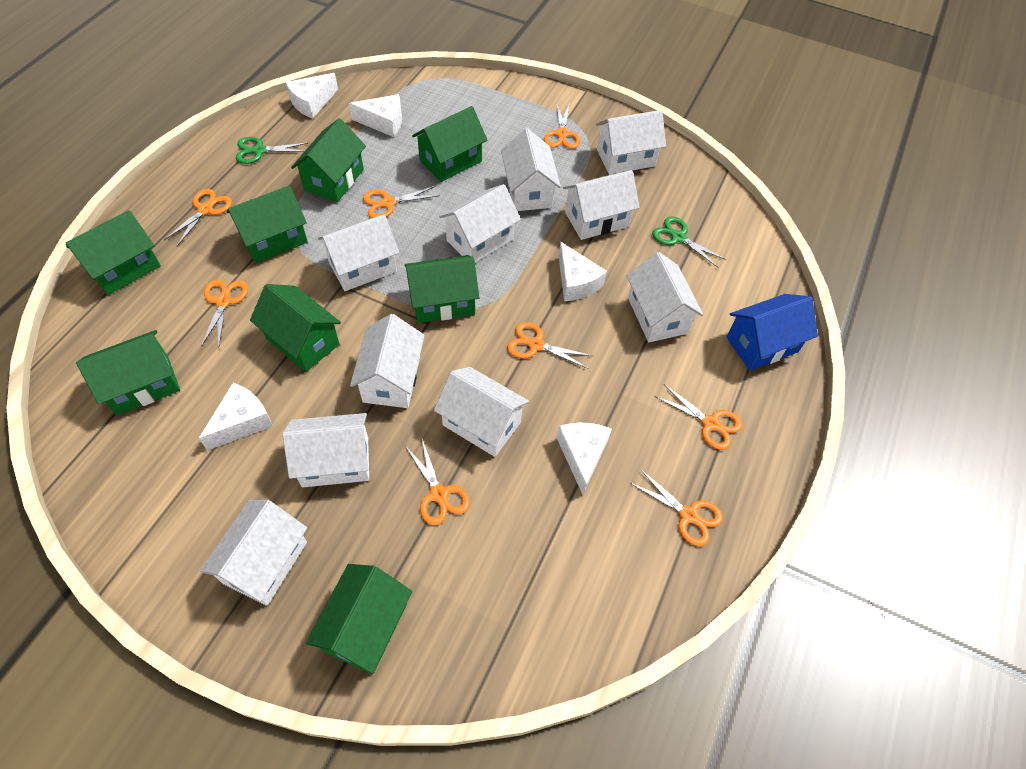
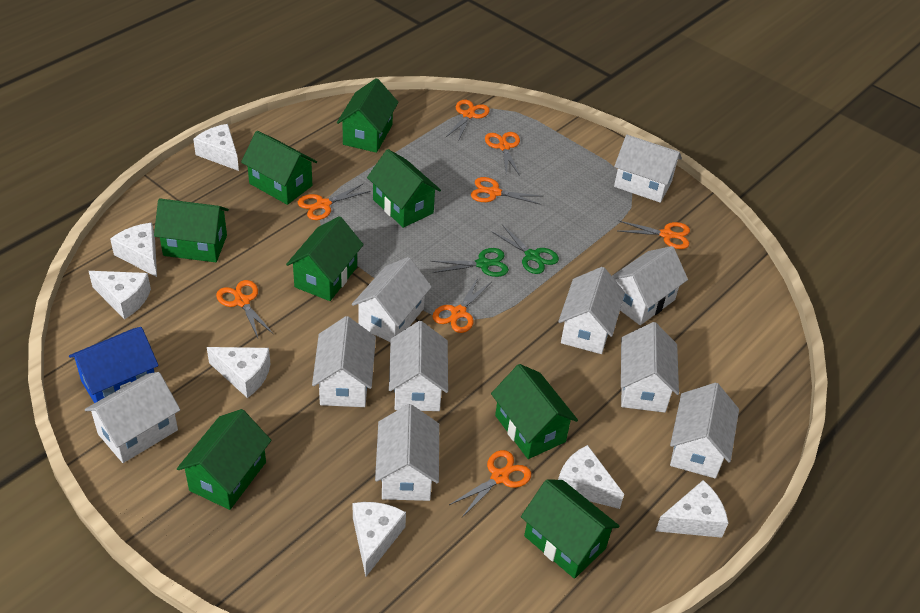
white cheese: 5 -> 7

